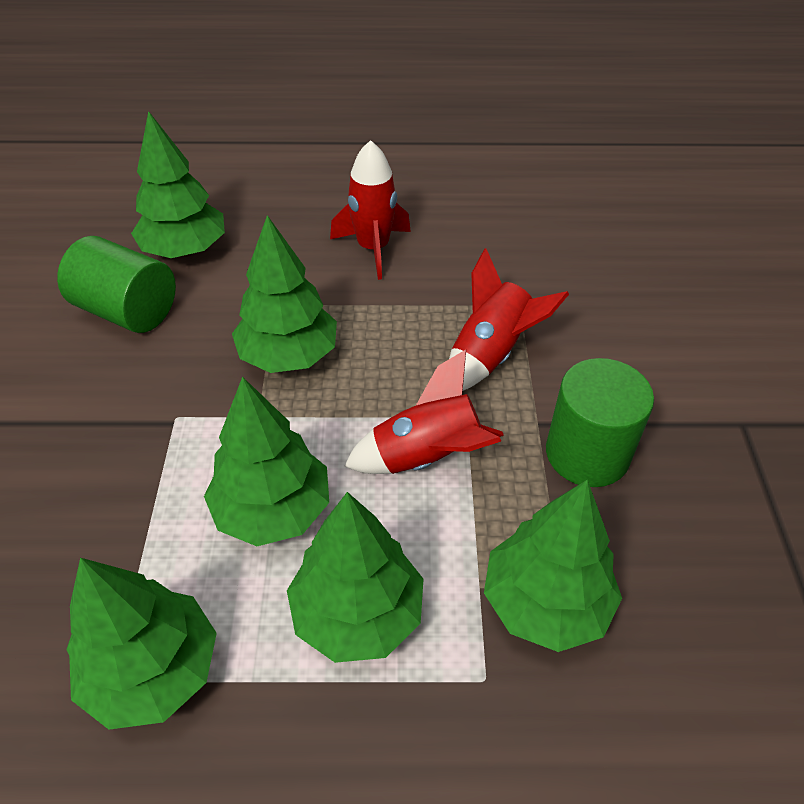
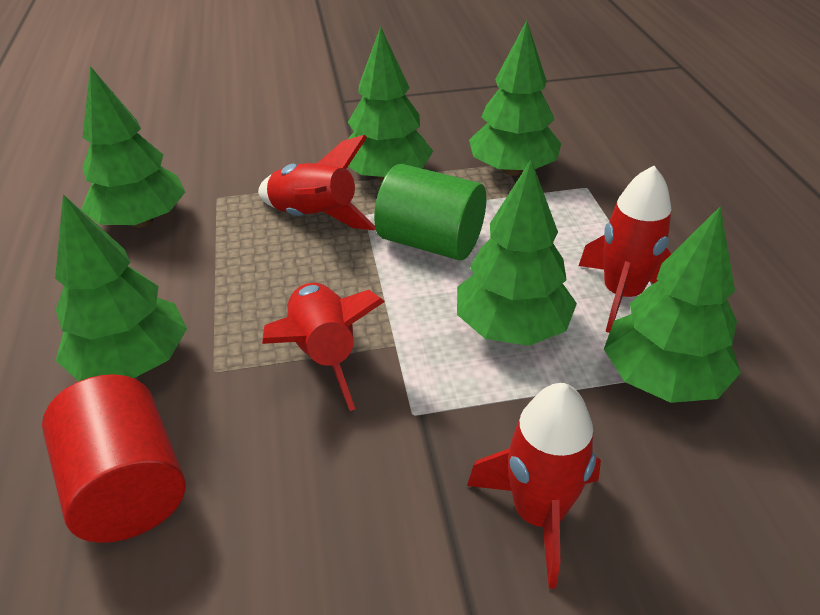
green cylinder: 2 -> 1
red cylinder: 0 -> 1
red rocket: 3 -> 4

